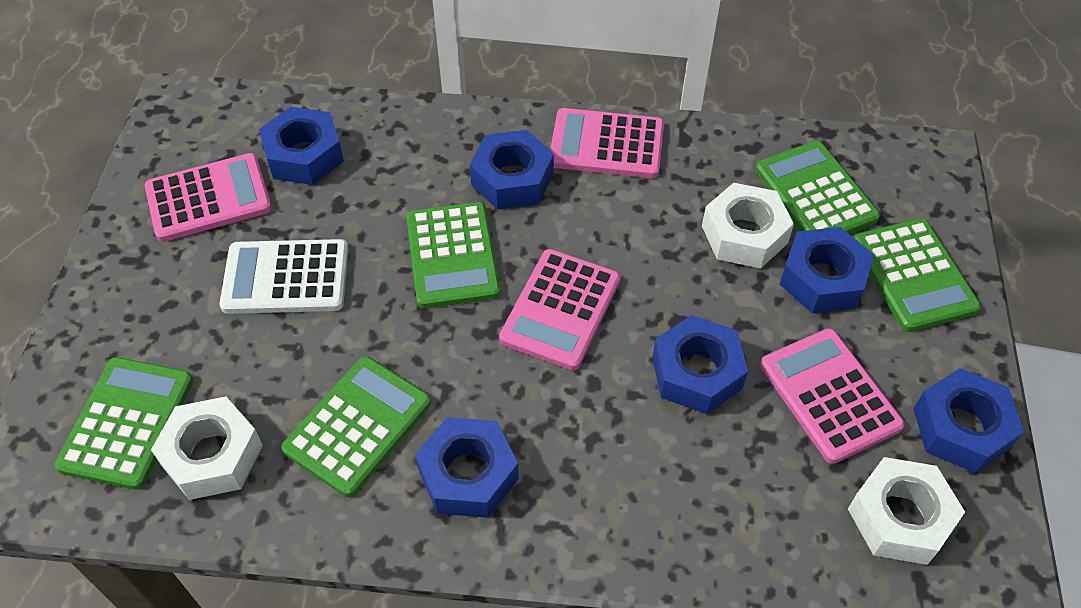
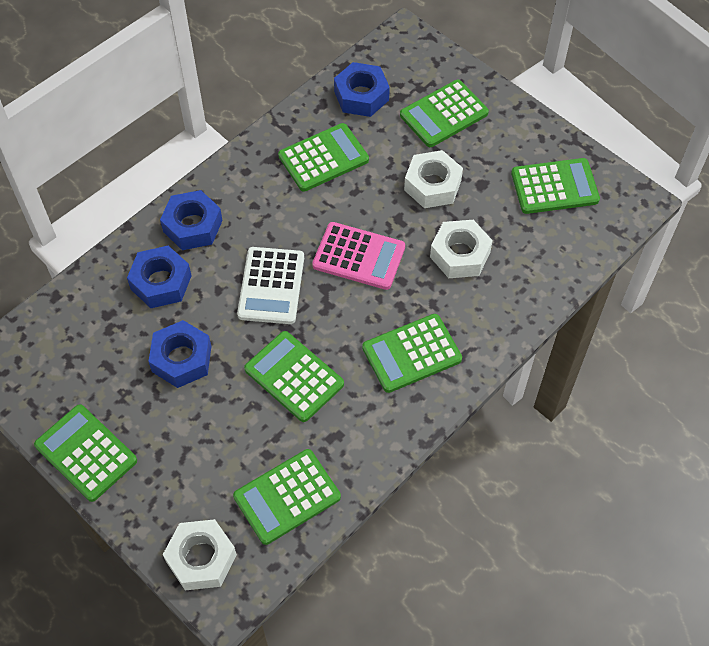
blue nut: 6 -> 4
green calculator: 5 -> 7
pink calculator: 4 -> 1

